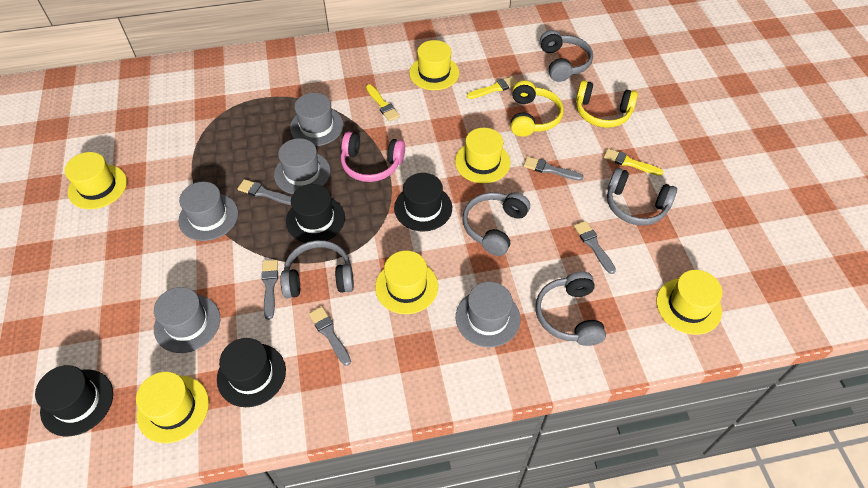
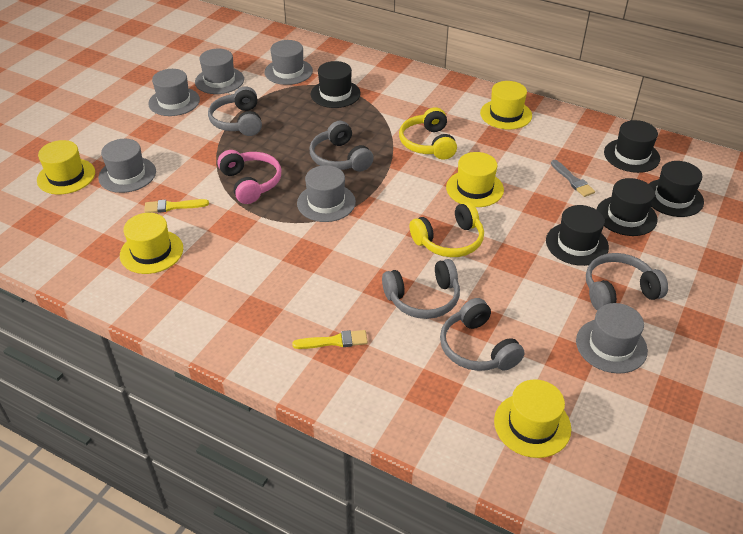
black hat: 4 -> 5
grey brush: 5 -> 1
grey hat: 5 -> 6
yellow brush: 3 -> 2
yellow hat: 6 -> 5

